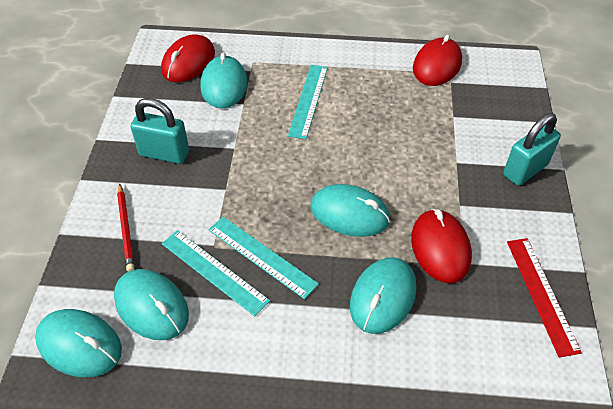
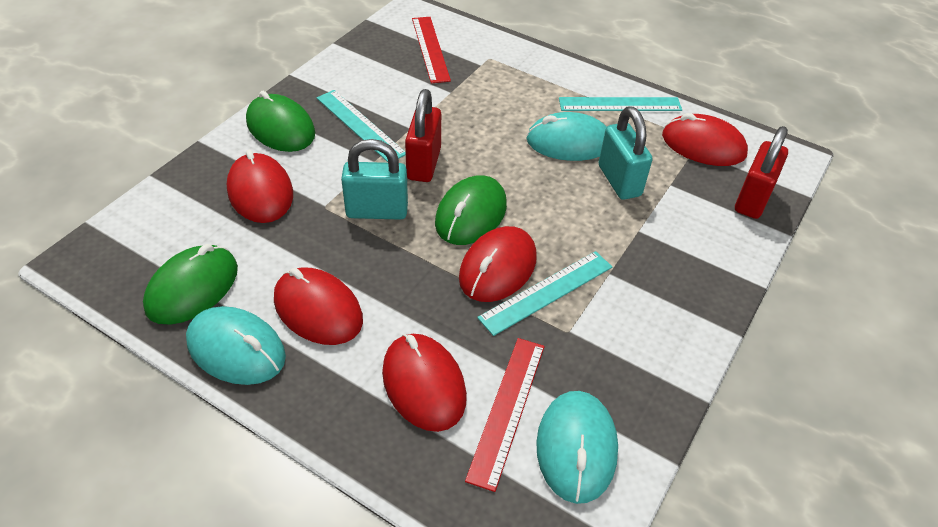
green mouse: 0 -> 3
red mouse: 3 -> 5
red padlock: 0 -> 2
red pencil: 1 -> 0
red ruler: 1 -> 2
turquoise mouse: 5 -> 3

